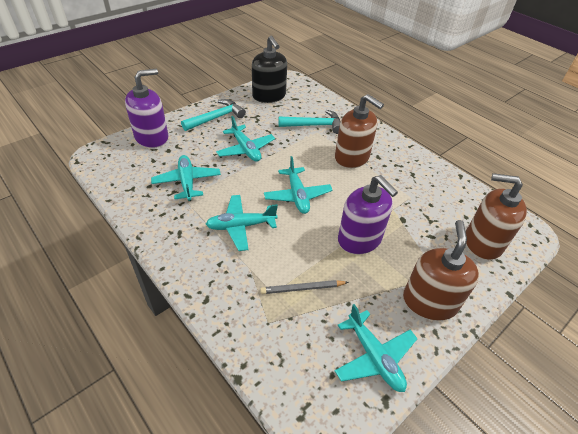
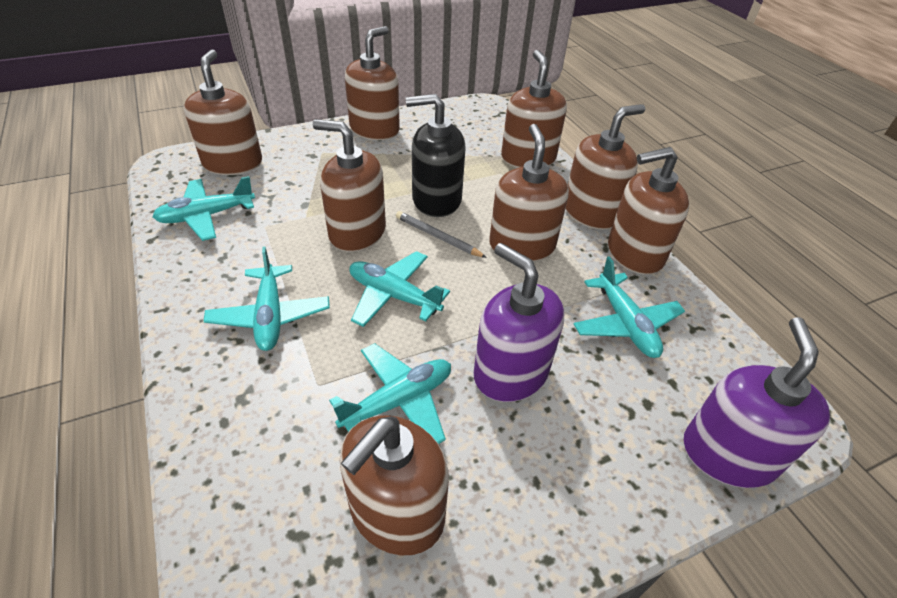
brown soap dispenser: 3 -> 8
turquoise hammer: 2 -> 0

